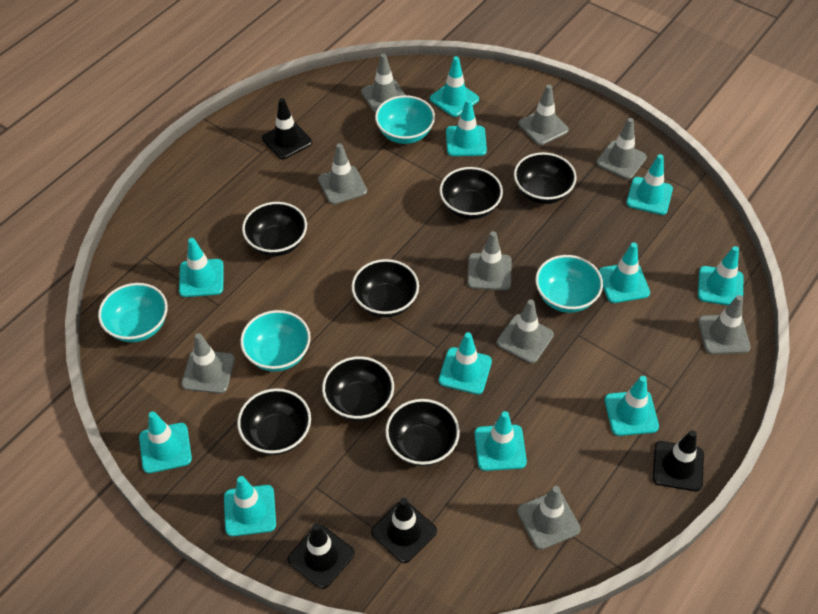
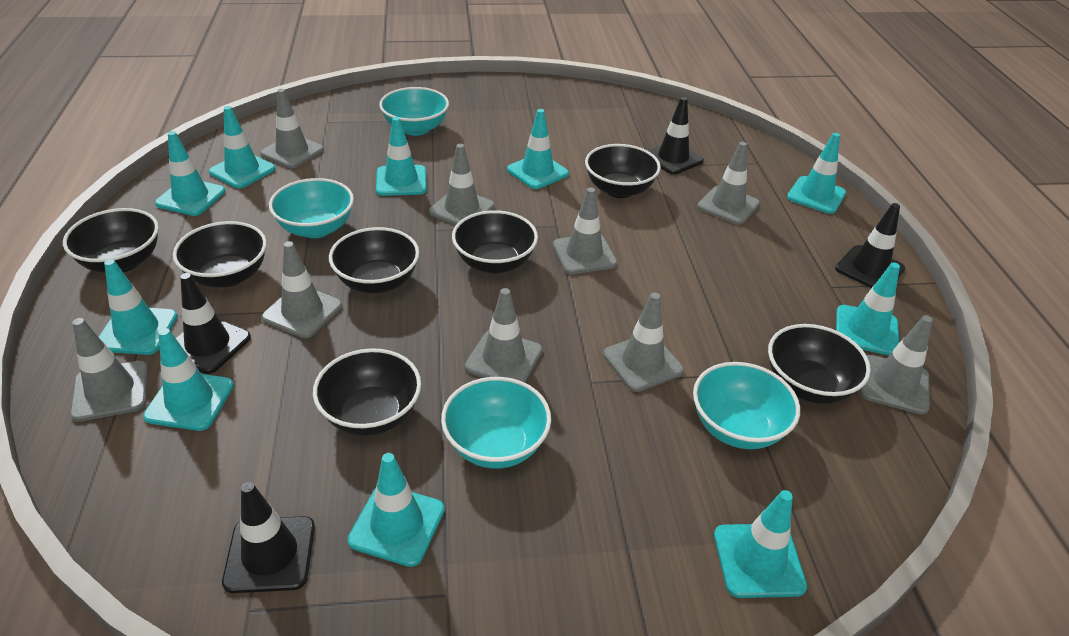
turquoise traffic cone: 11 -> 10

